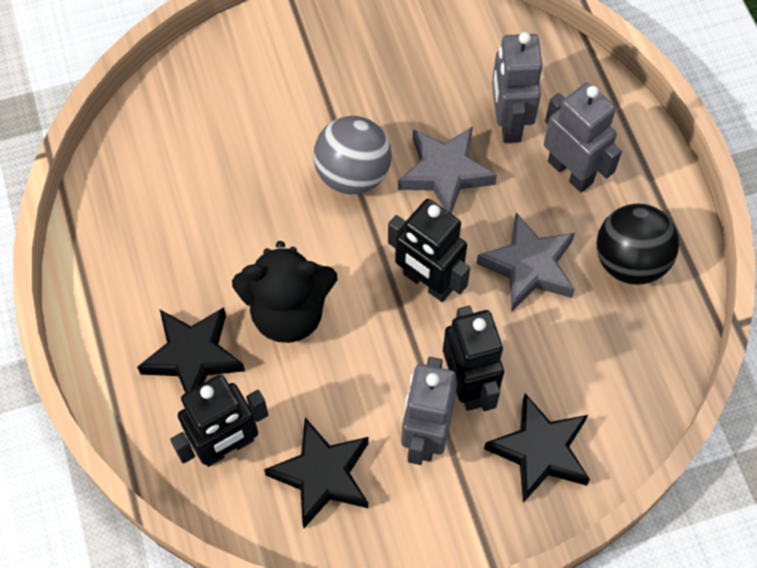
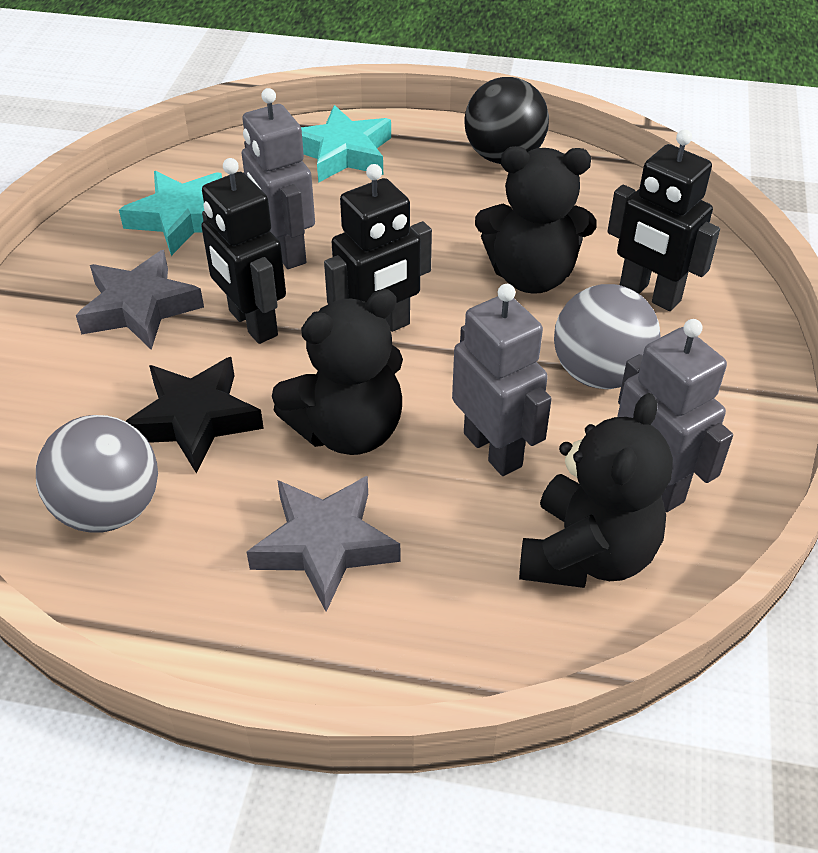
black star: 3 -> 1
black teddy bear: 1 -> 3
grey ball: 1 -> 2
turquoise star: 0 -> 2

